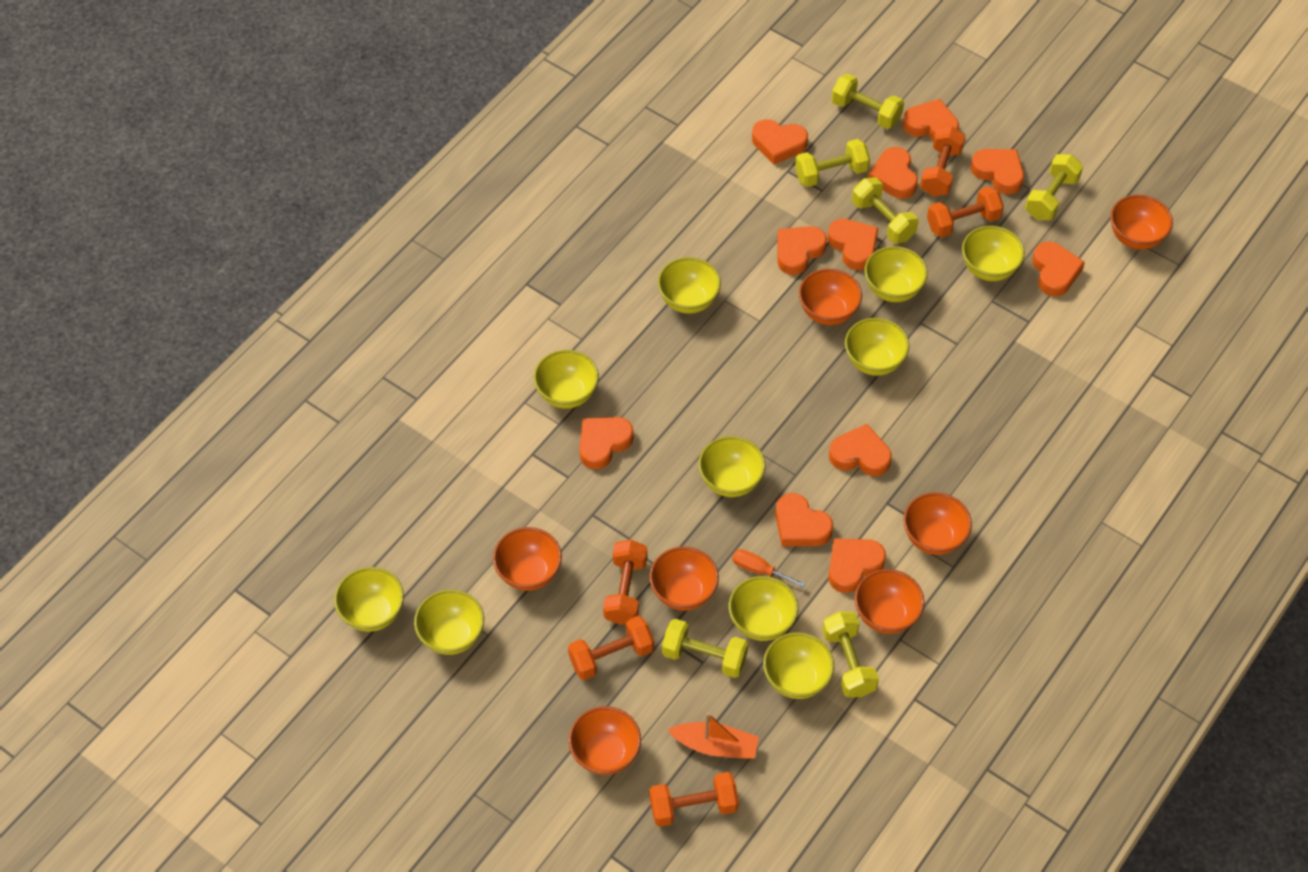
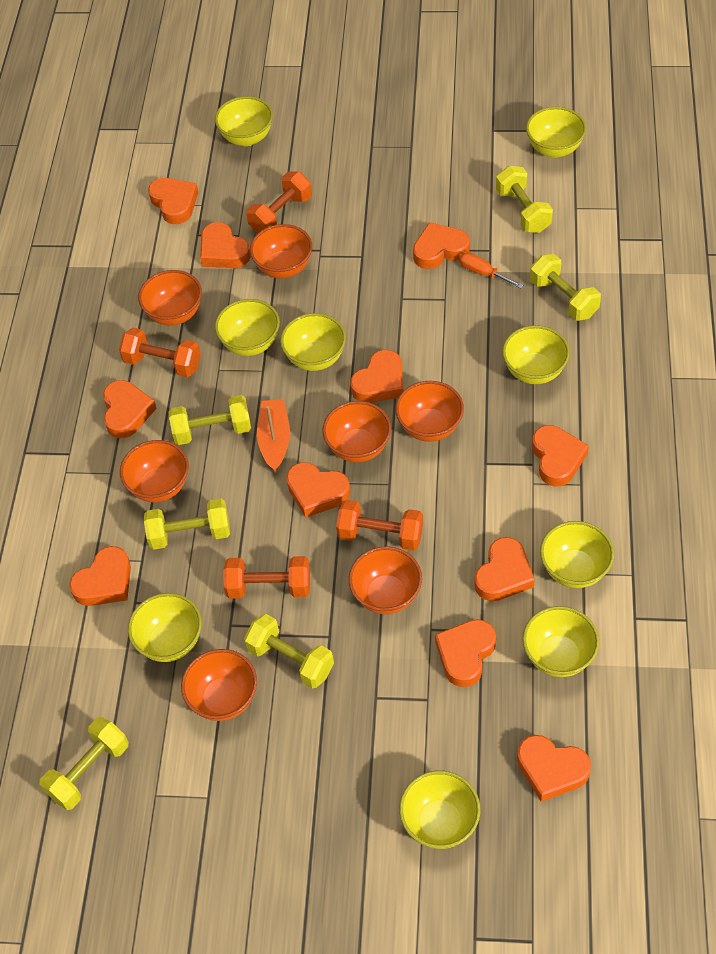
orange dumbbell: 5 -> 4
yellow bowl: 10 -> 9

